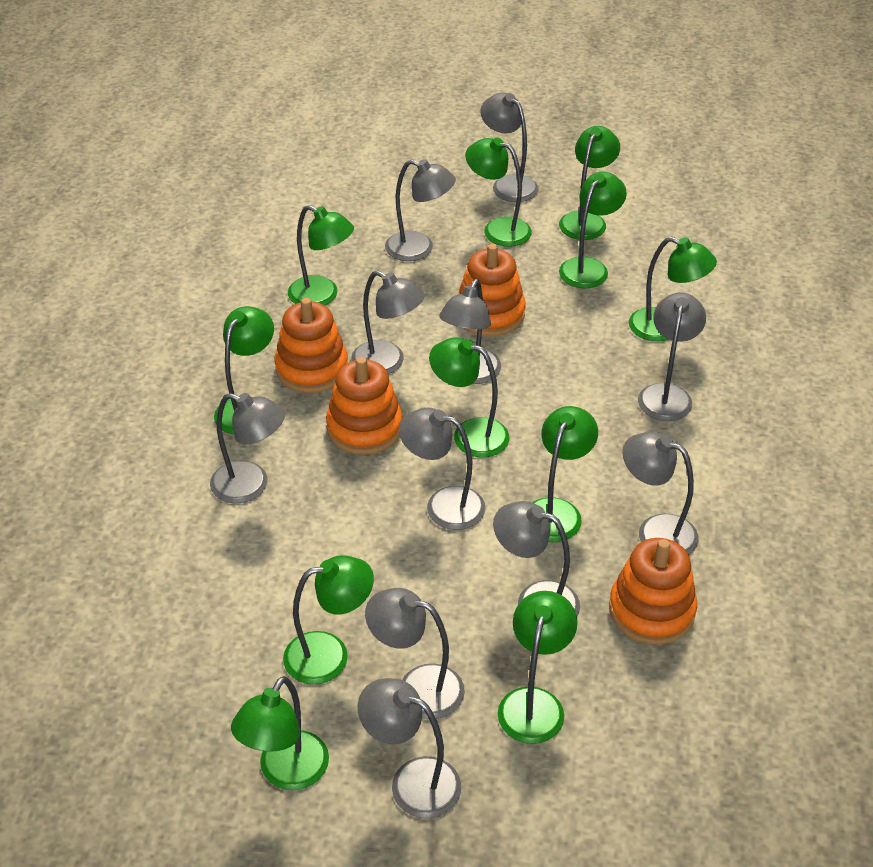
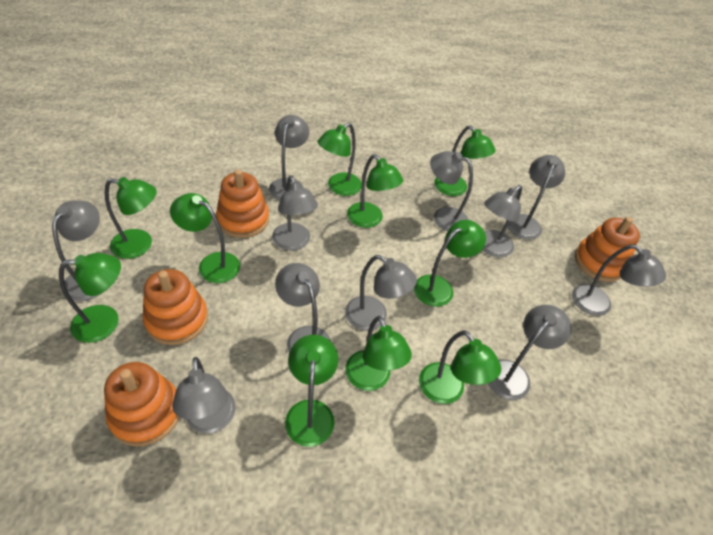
green lamp: 11 -> 10

